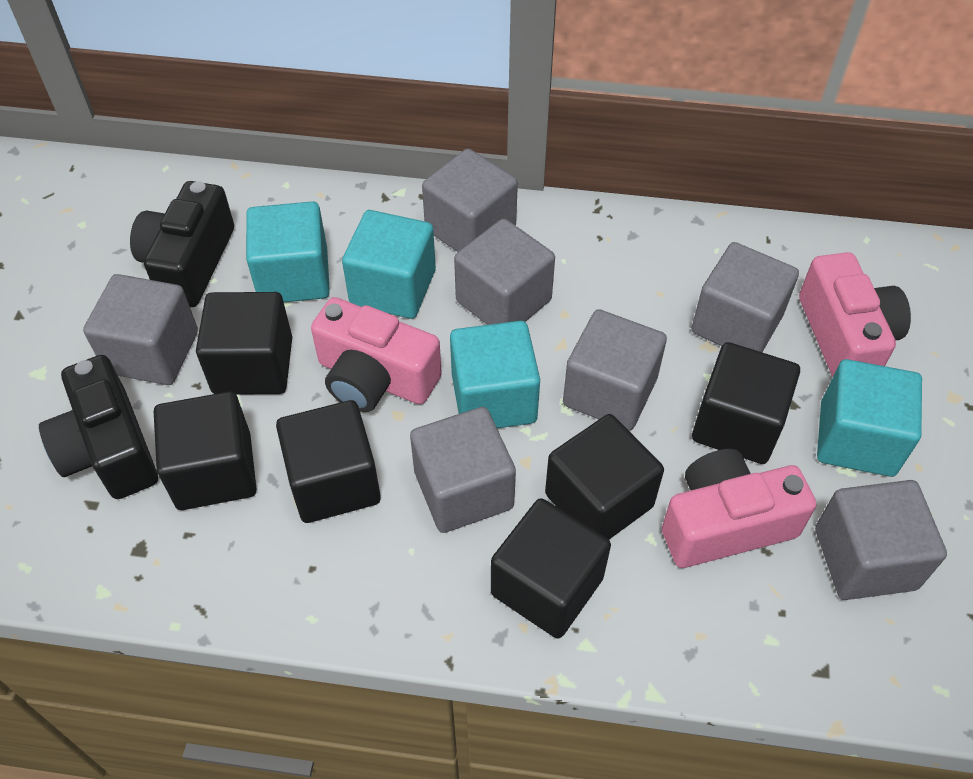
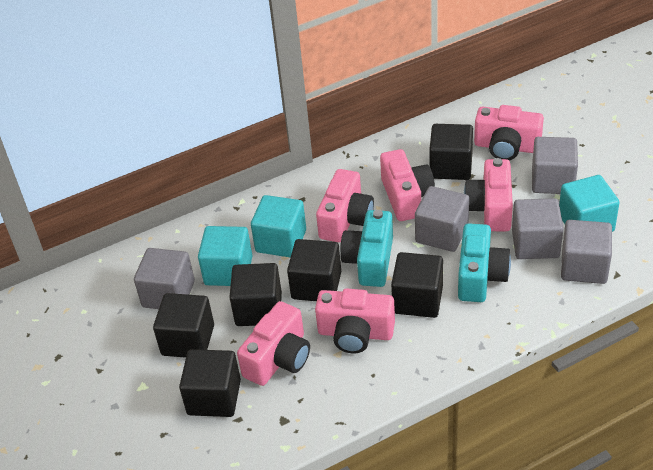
black camera: 2 -> 0
grey cube: 7 -> 5
pink camera: 3 -> 6
turquoise camera: 0 -> 2
turquoise cube: 4 -> 3

